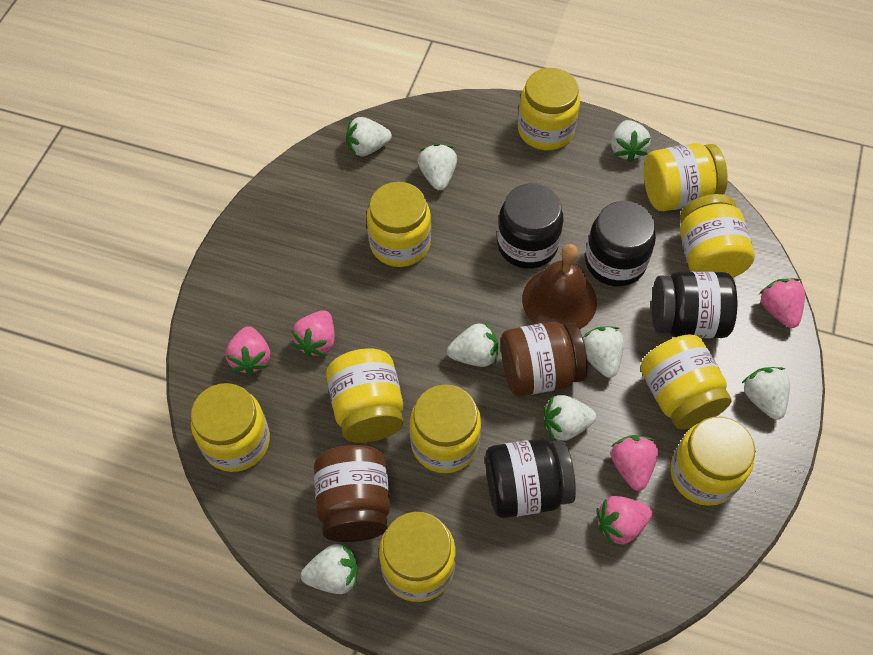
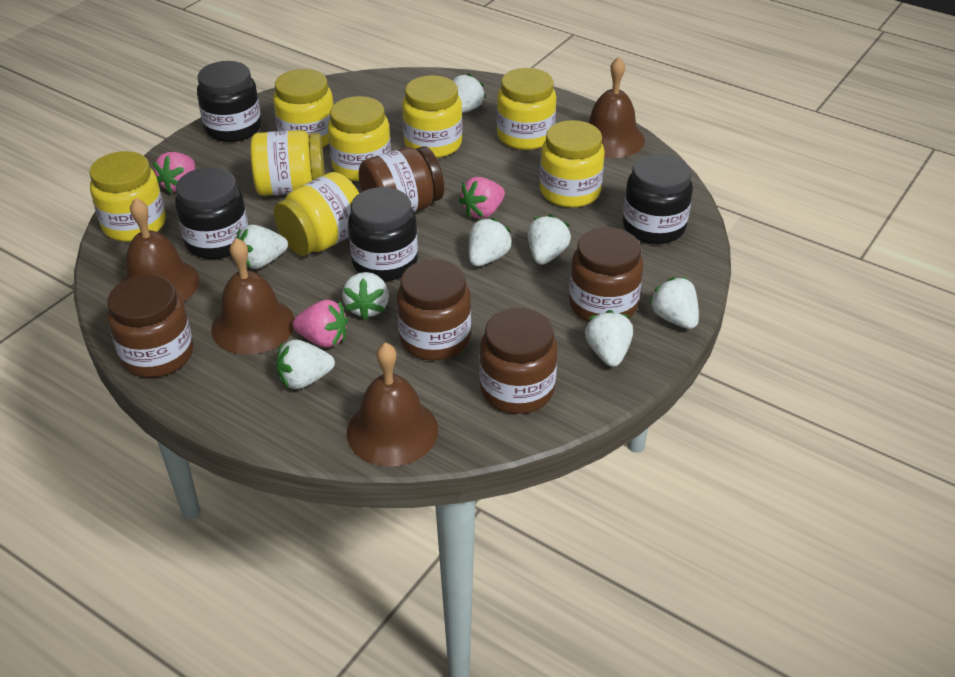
brown bell: 1 -> 4
brown jar: 2 -> 5
pink strawberry: 5 -> 3
yellow jar: 10 -> 8

